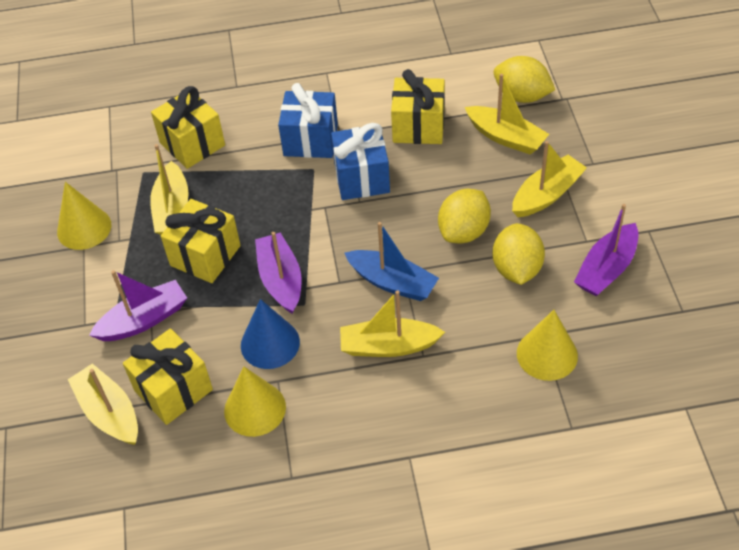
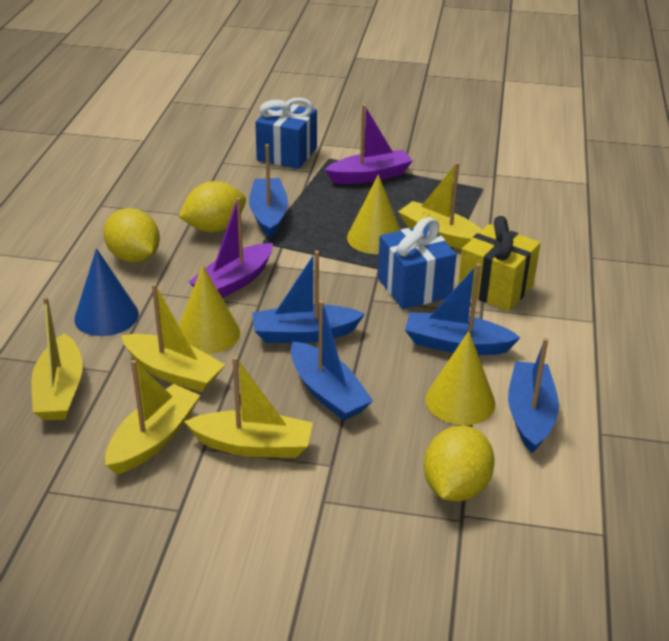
blue boat: 1 -> 5
purple boat: 3 -> 2
yellow gift: 4 -> 1

